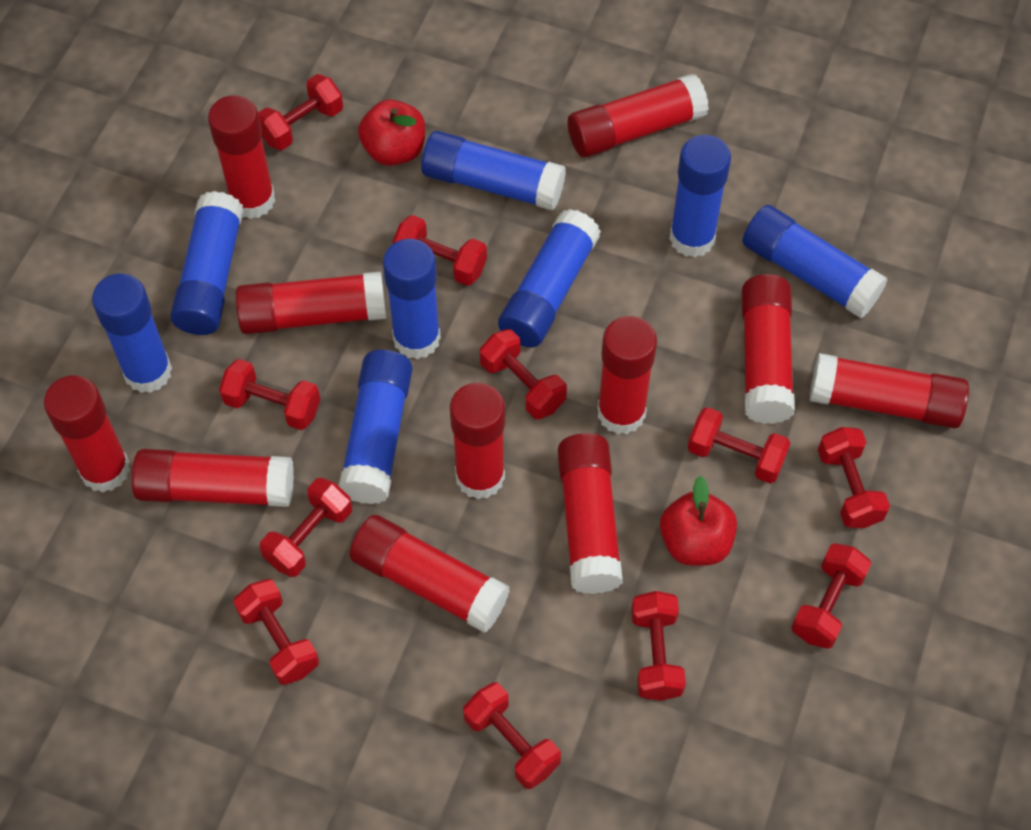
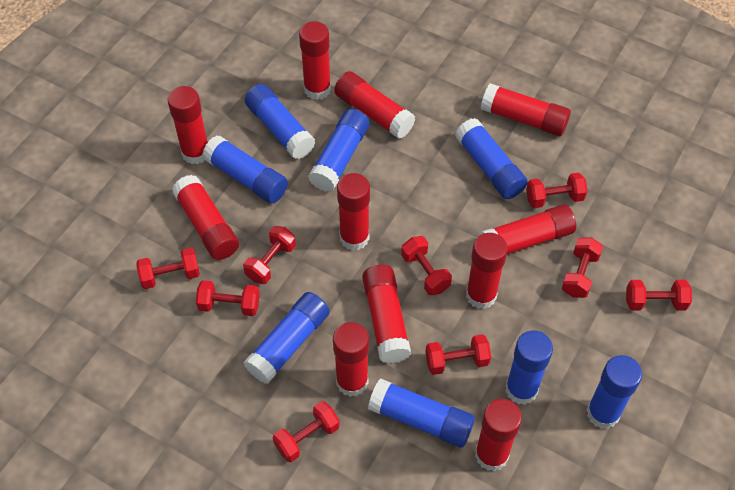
red apple: 2 -> 0
red dumbbell: 11 -> 9

